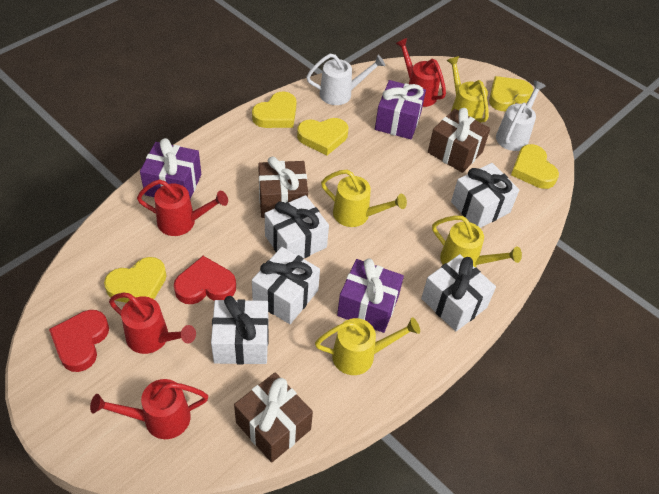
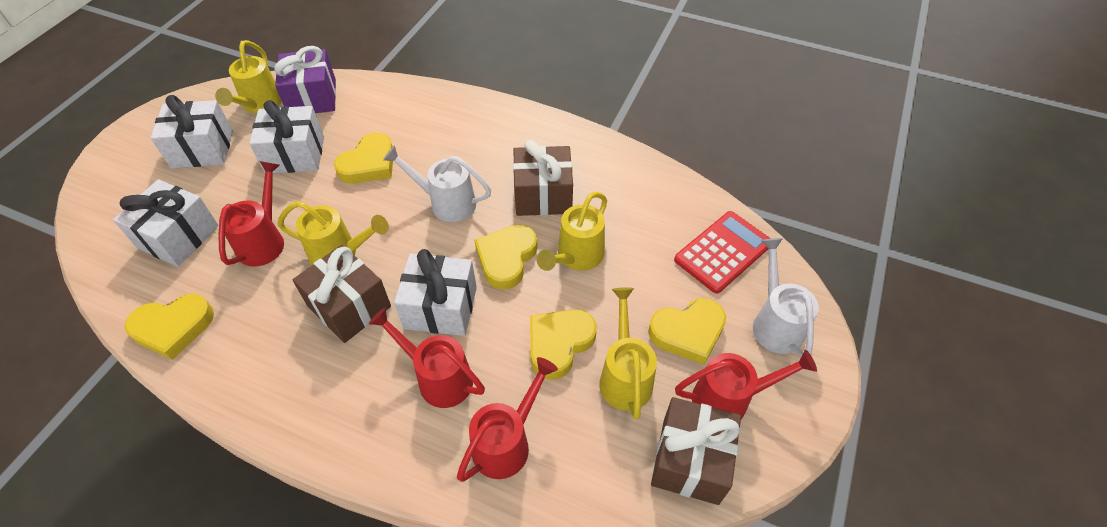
purple gift: 3 -> 1
red calculator: 0 -> 1
red heart: 2 -> 0
white gift: 5 -> 4

